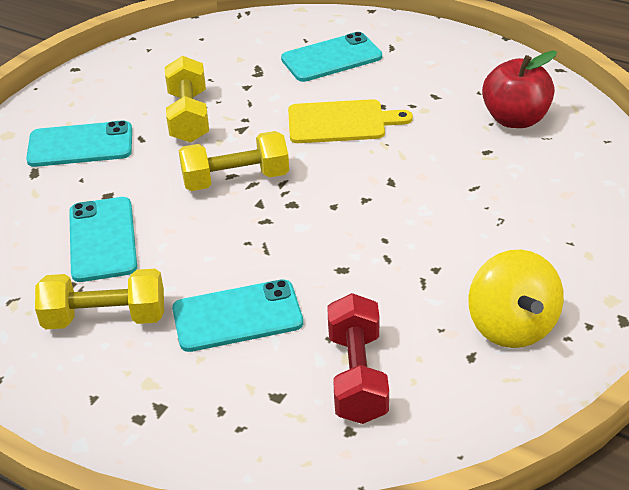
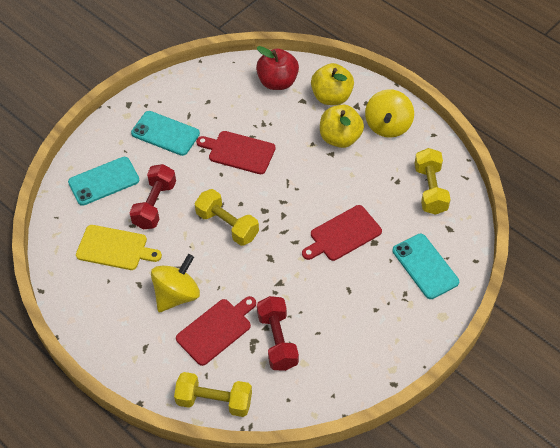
red cutting board: 0 -> 3
red dumbbell: 1 -> 2
turquoise phone: 4 -> 3
yellow apple: 0 -> 2
yellow spinning top: 1 -> 2

